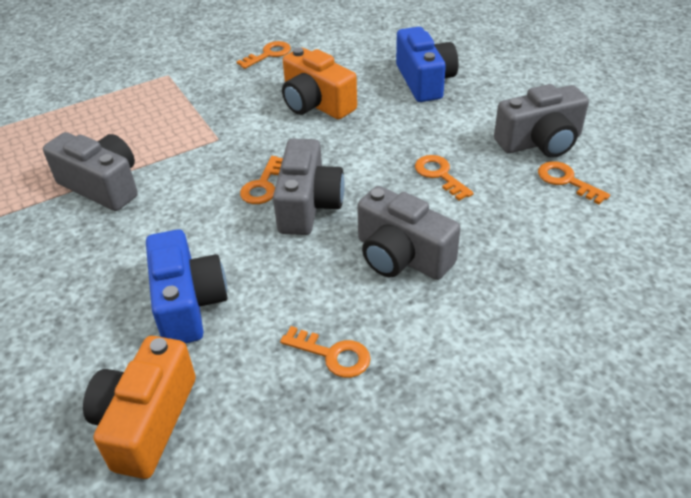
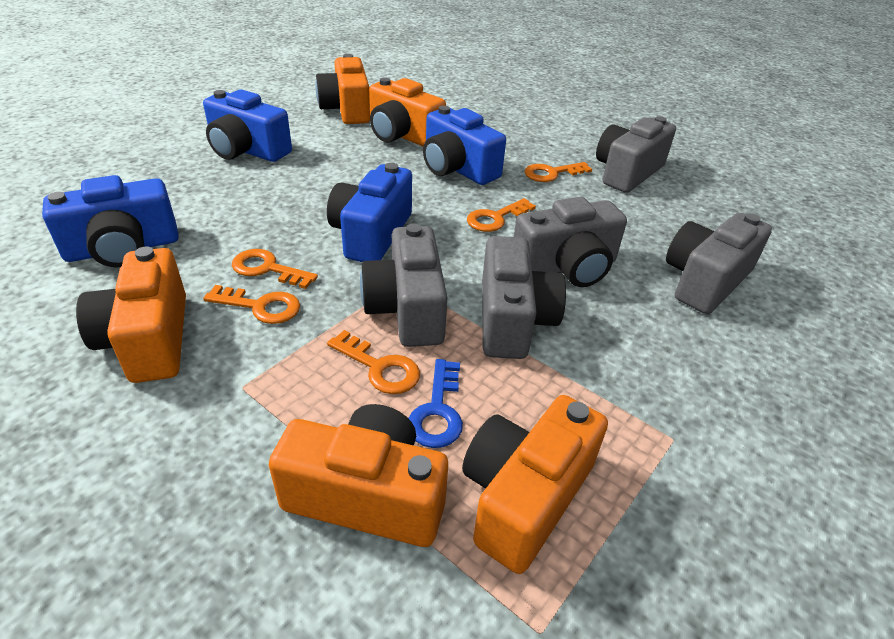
blue camera: 2 -> 4
blue key: 0 -> 1
grey camera: 4 -> 5
orange camera: 2 -> 5

